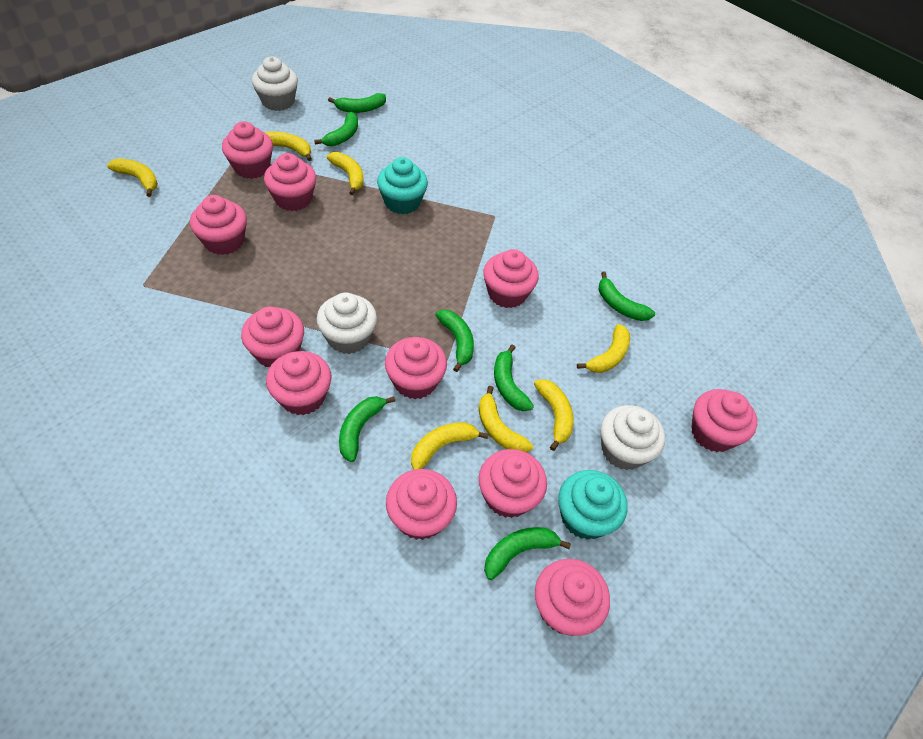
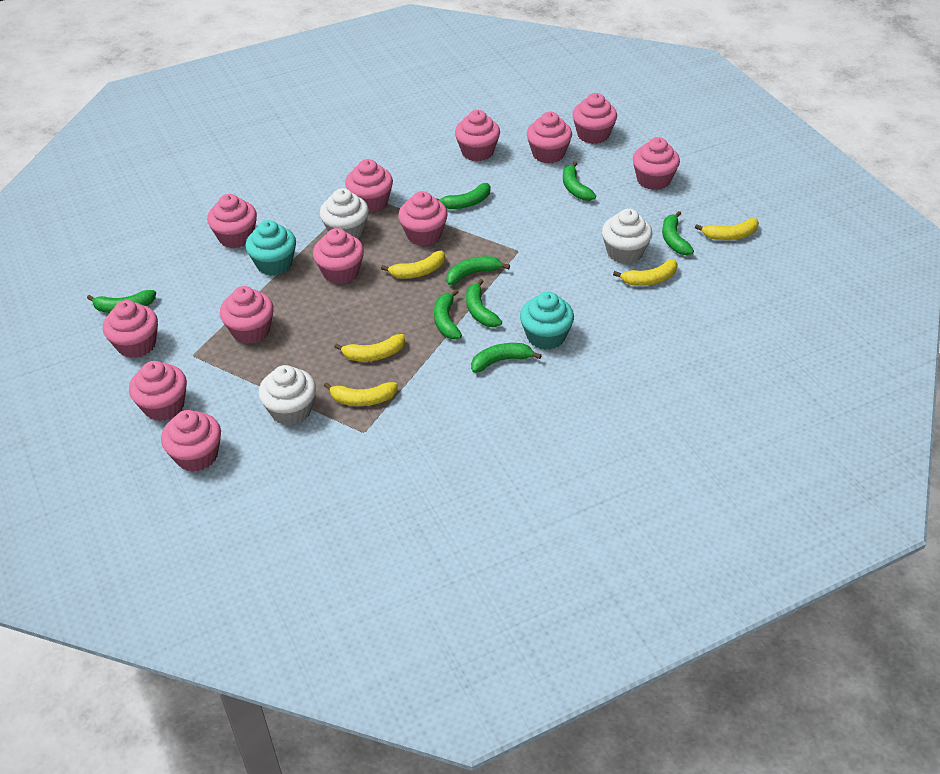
green banana: 7 -> 8
pink cupcake: 11 -> 12
yellow banana: 7 -> 5

